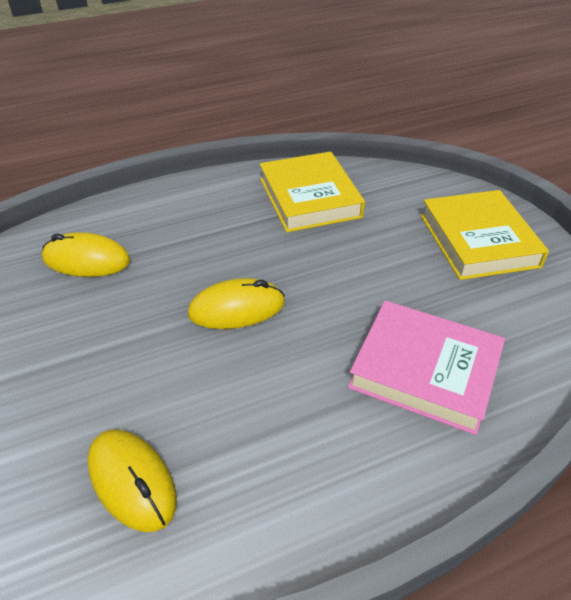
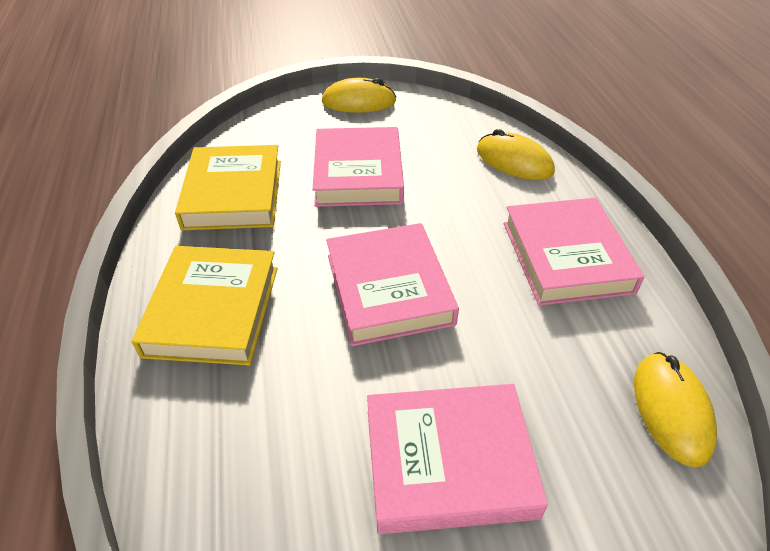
pink book: 1 -> 4

